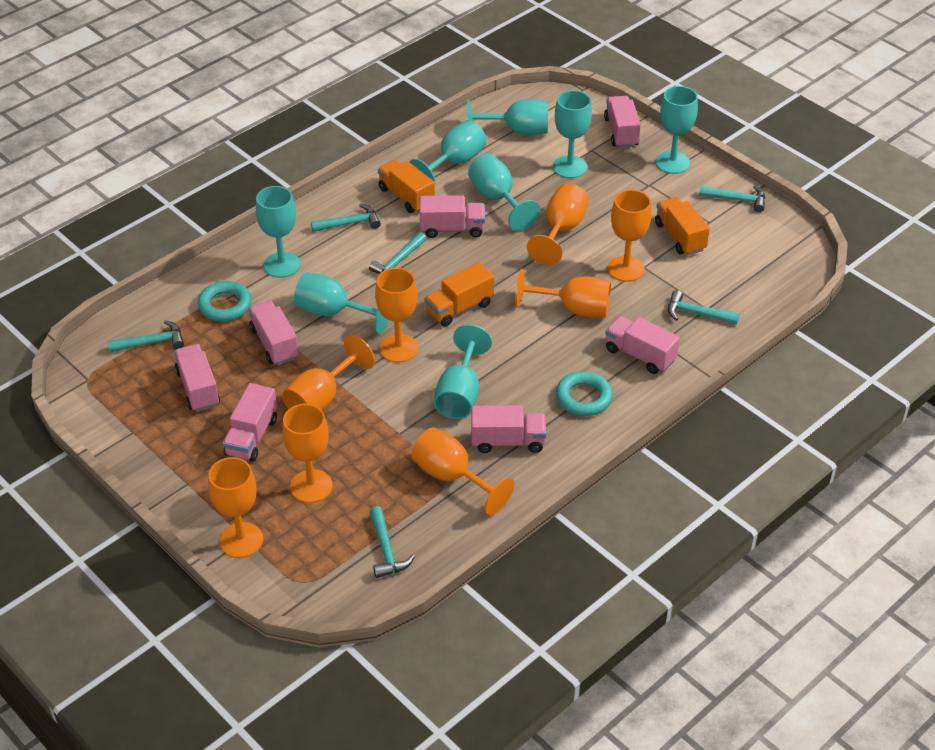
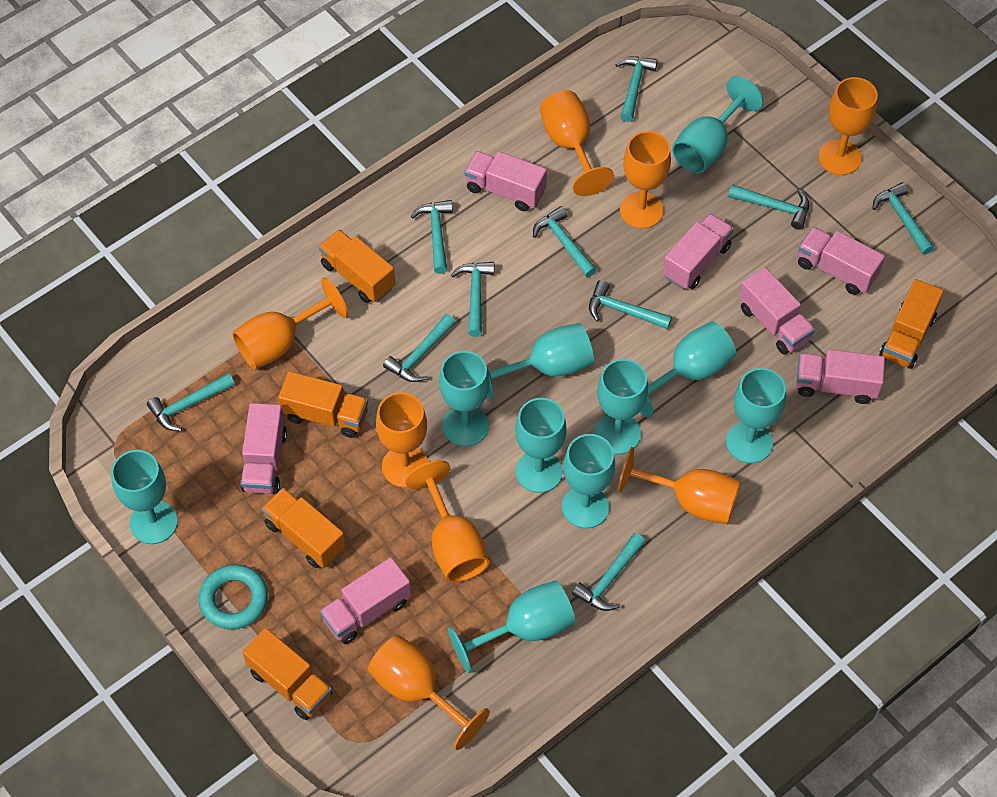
orange truck: 3 -> 5
turquoise goblet: 8 -> 10
turquoise hammer: 6 -> 10
turquoise ring: 2 -> 1

